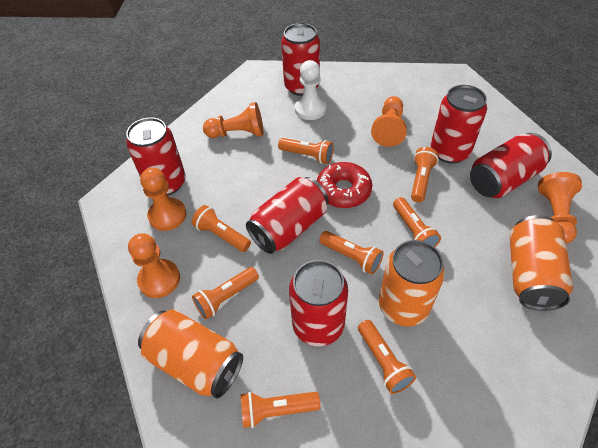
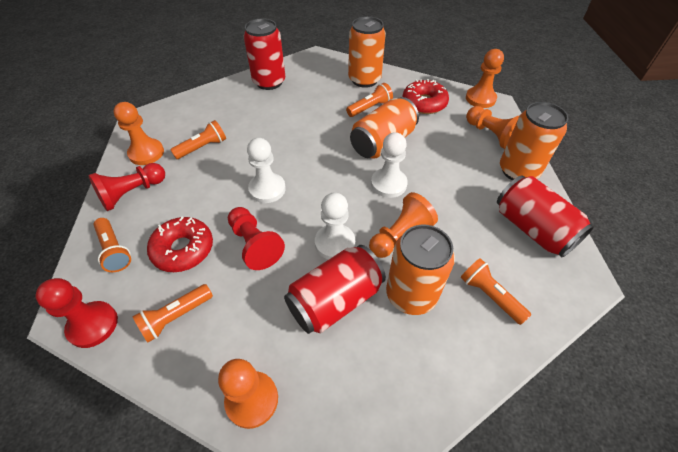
orange can: 3 -> 4
orange flashlight: 8 -> 5
red can: 6 -> 3
red donut: 1 -> 2
red pawn: 0 -> 3
white pawn: 1 -> 3

